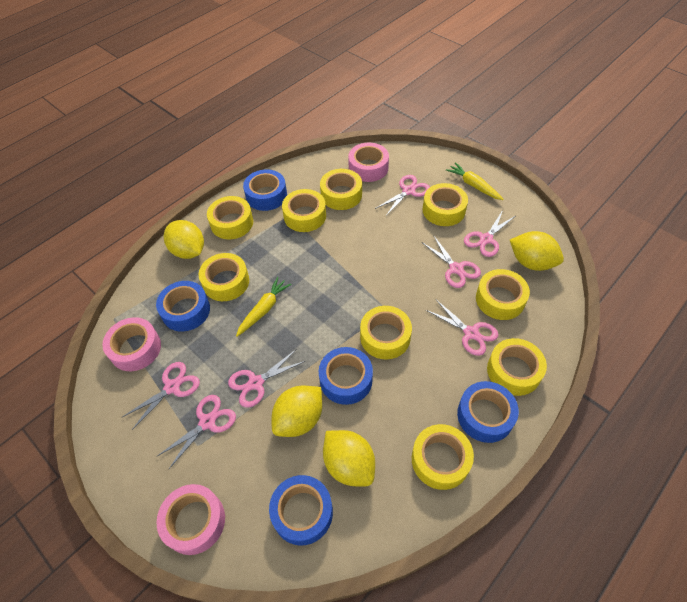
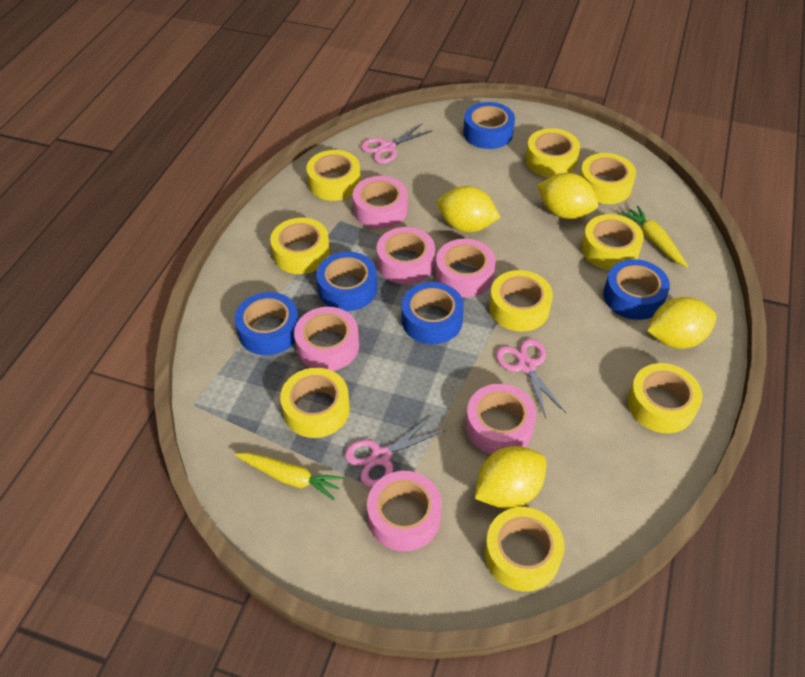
pink scissors: 7 -> 3
pink tape: 3 -> 6

